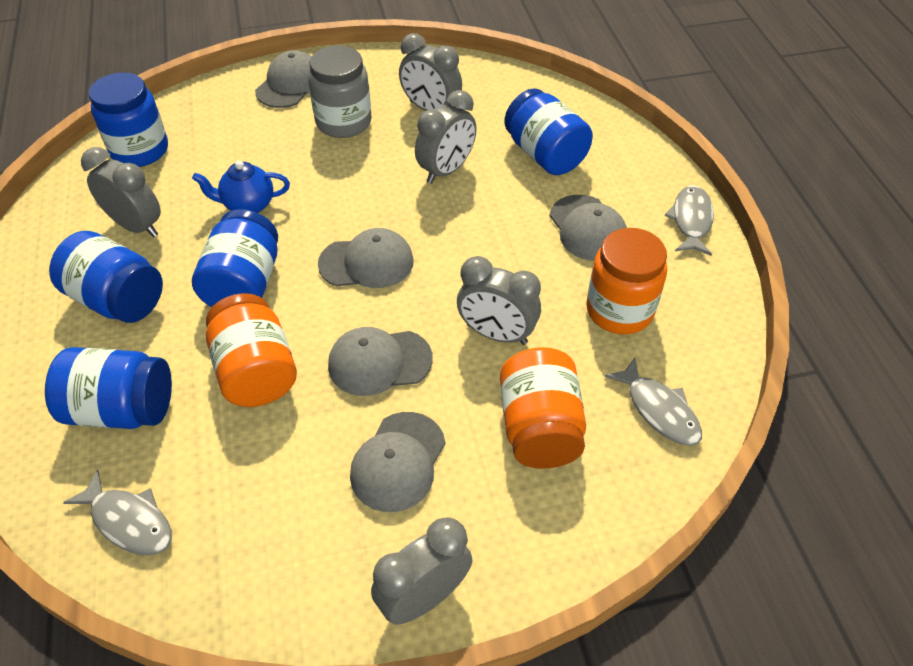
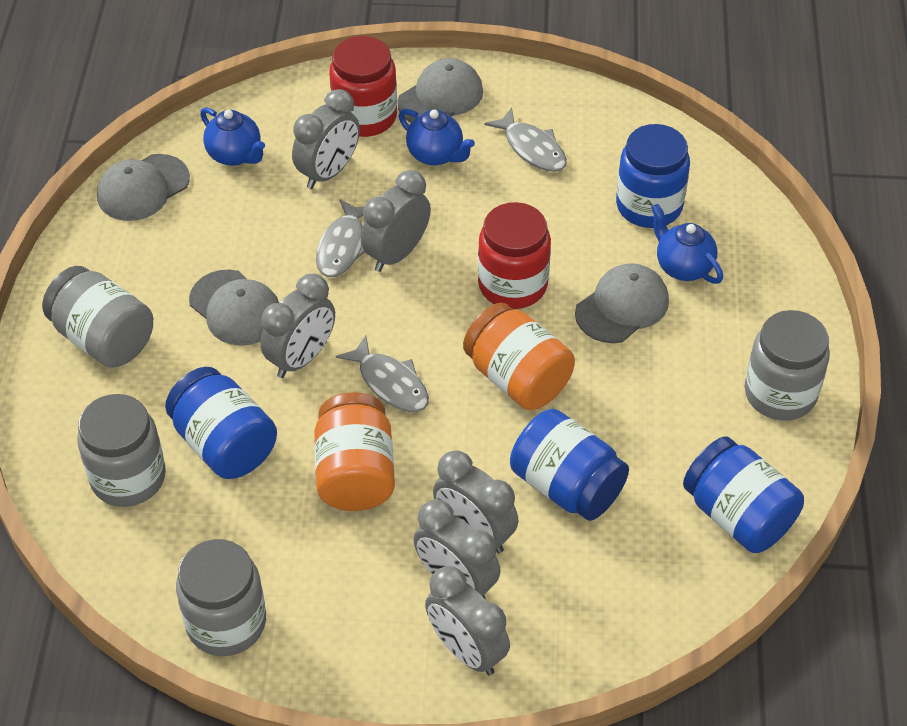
blue jar: 5 -> 4
blue teapot: 1 -> 3
grey cap: 5 -> 4
grey clock: 5 -> 6
grey jar: 1 -> 4
orange jar: 3 -> 2
red jar: 0 -> 2

